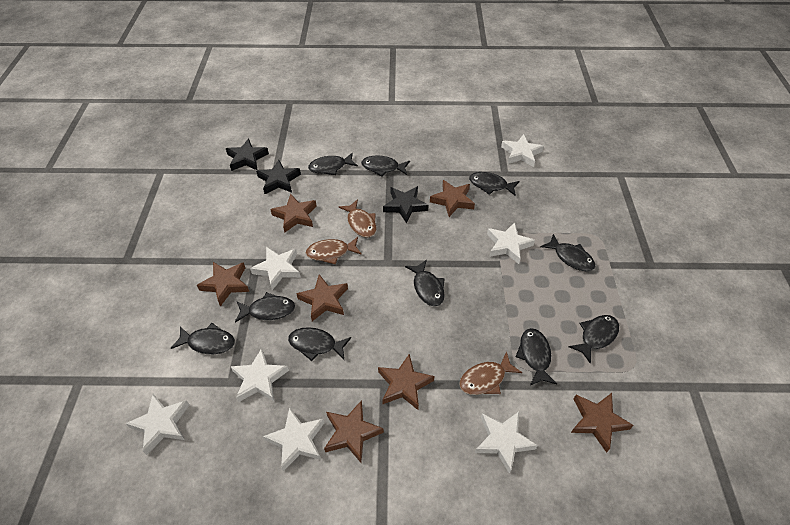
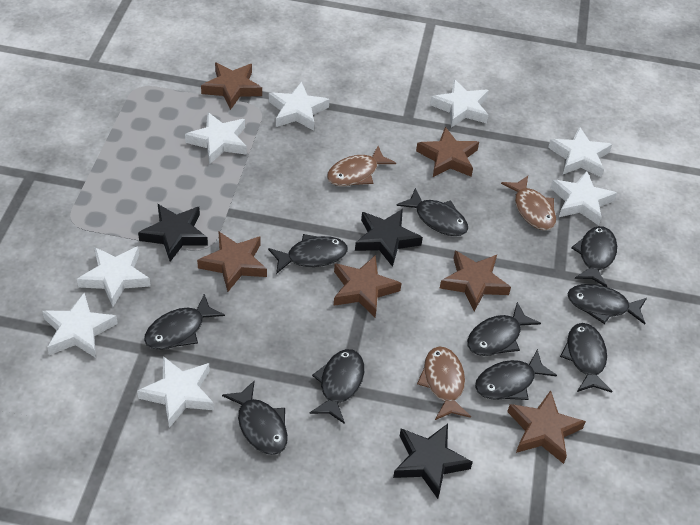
brown star: 7 -> 6
white star: 7 -> 8

